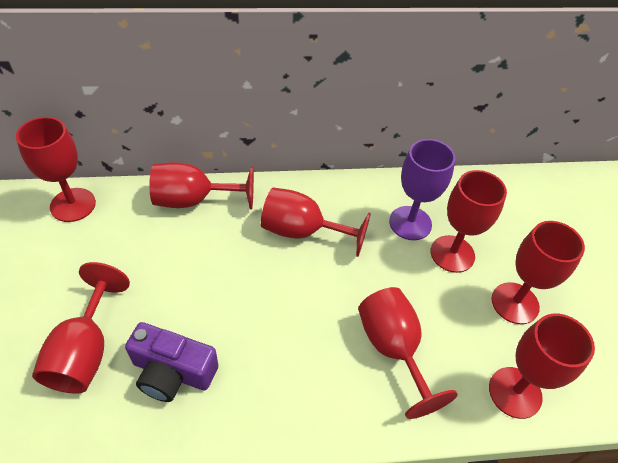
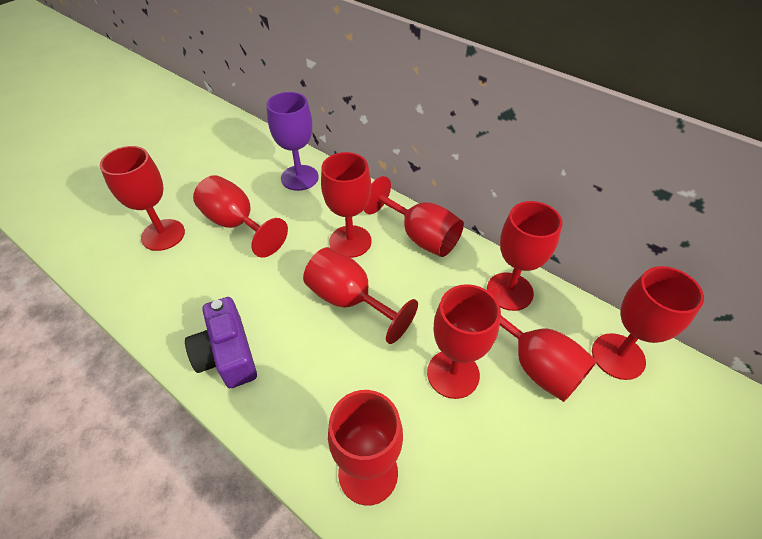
red goblet: 8 -> 10

